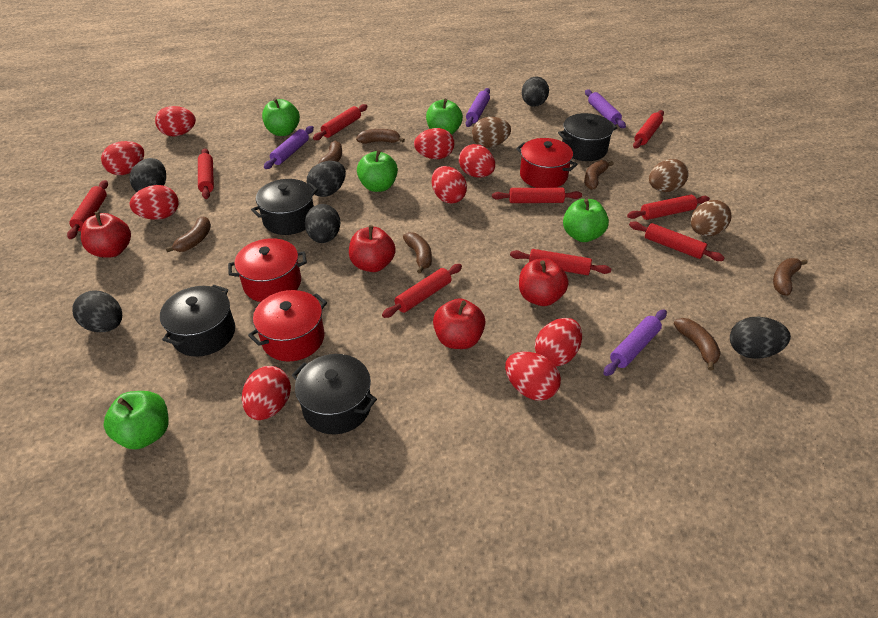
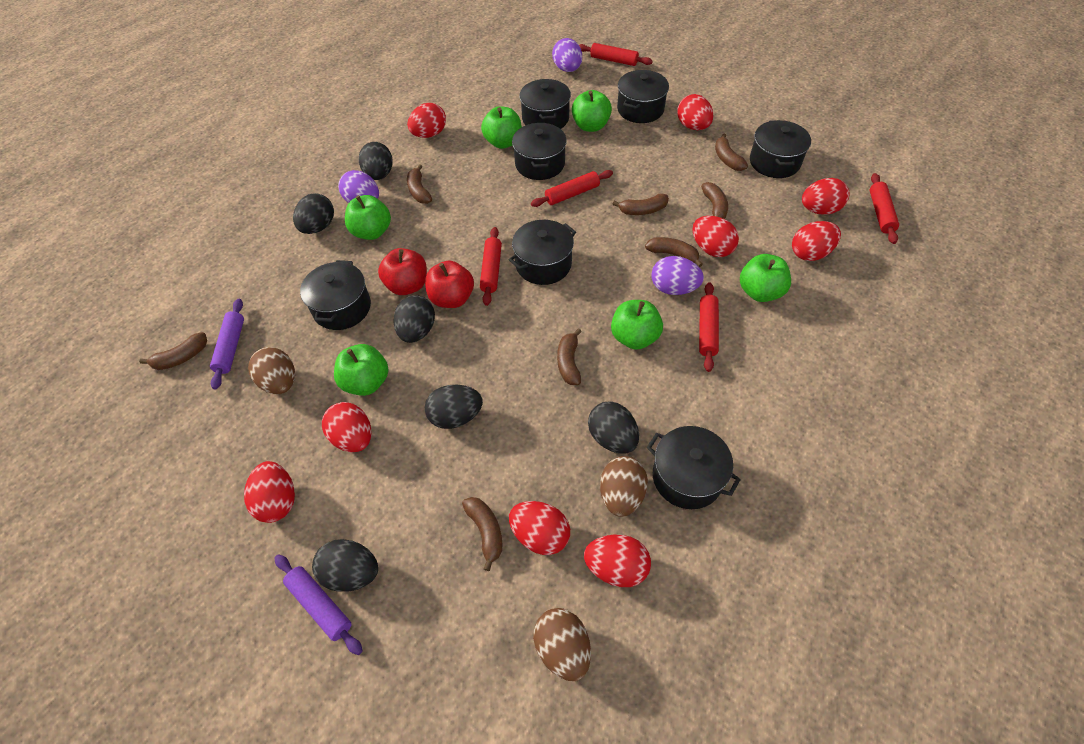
black pot: 4 -> 7
brown banana: 7 -> 8
green apple: 5 -> 6
purple egg: 0 -> 3
purple rolling pin: 4 -> 2
red apple: 4 -> 2
red pot: 3 -> 0
red rolling pin: 9 -> 5

